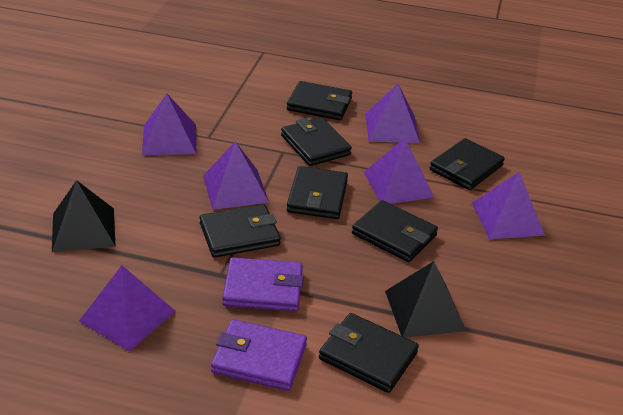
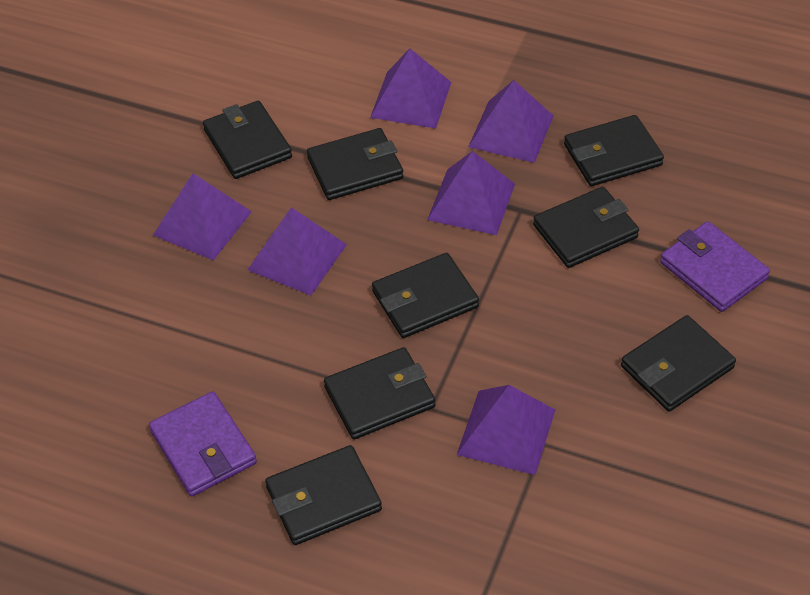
black pyramid: 2 -> 0
black wallet: 7 -> 8

